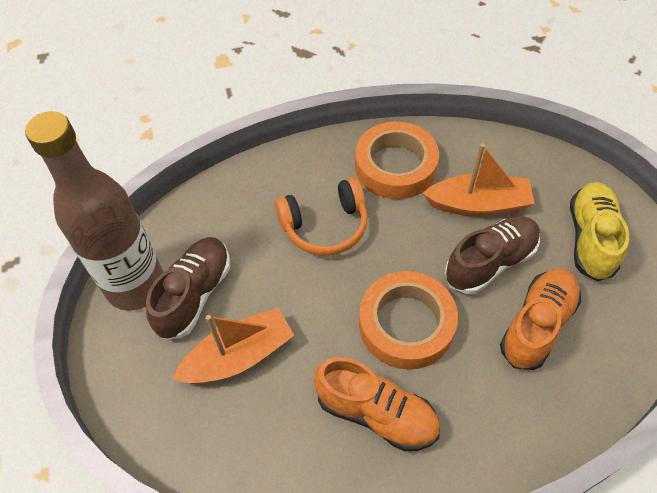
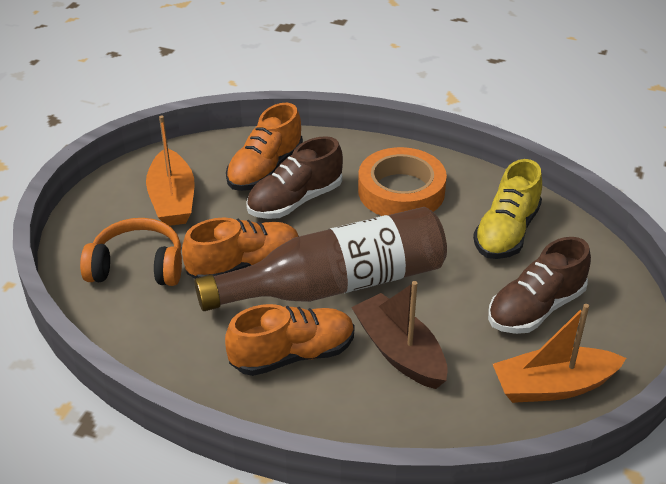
brown boat: 0 -> 1
orange shoe: 2 -> 3
orange tape: 2 -> 1

